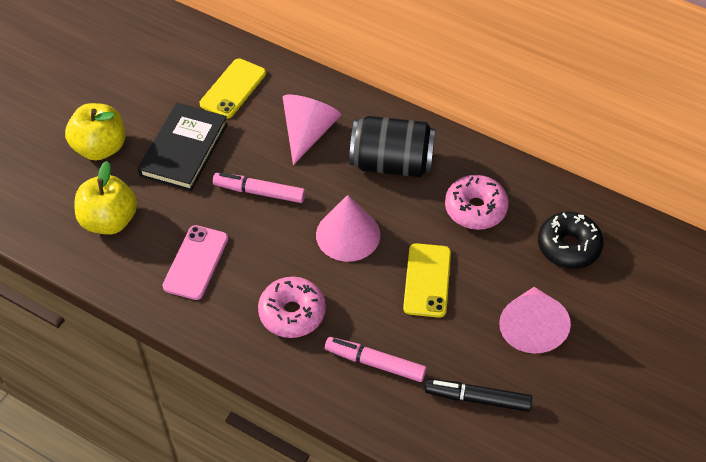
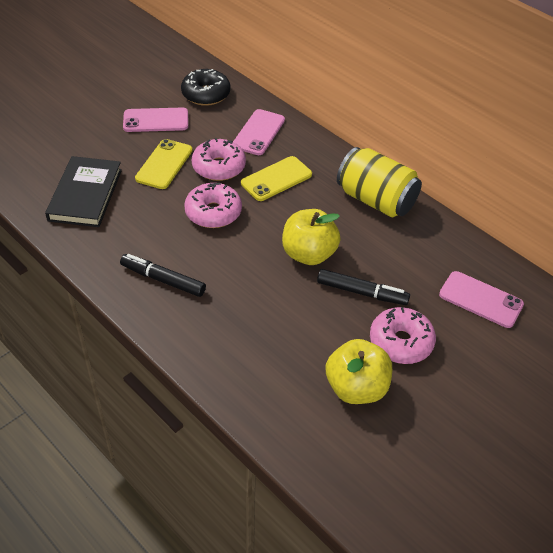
black can: 1 -> 0
black marker: 1 -> 2
pink cone: 3 -> 0
pink donut: 2 -> 3
pink marker: 2 -> 0
pink phone: 1 -> 3
yellow can: 0 -> 1

